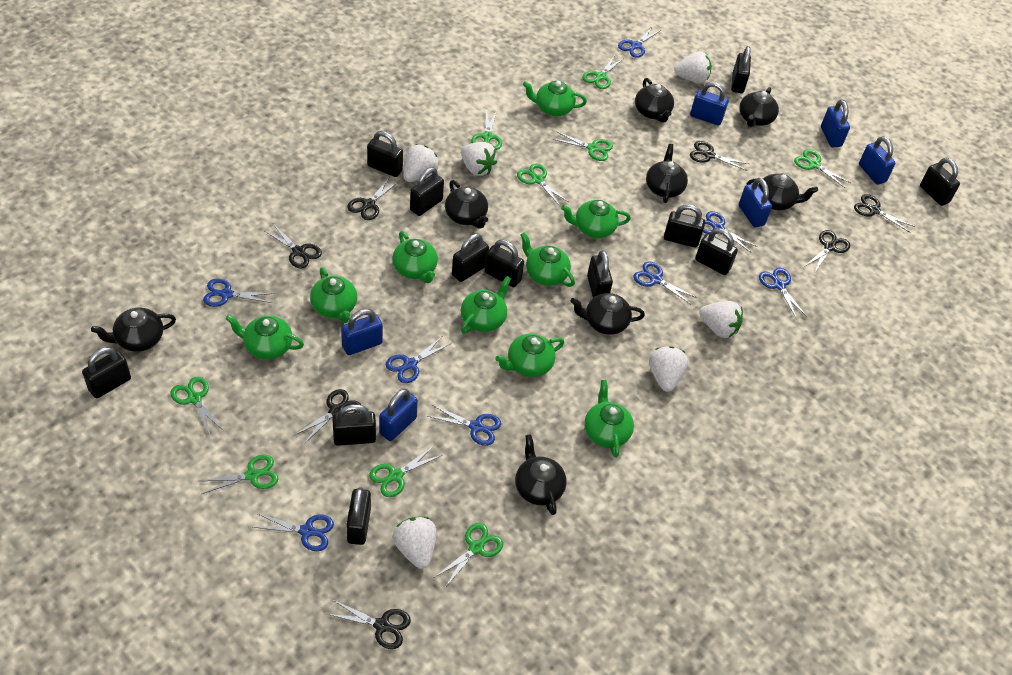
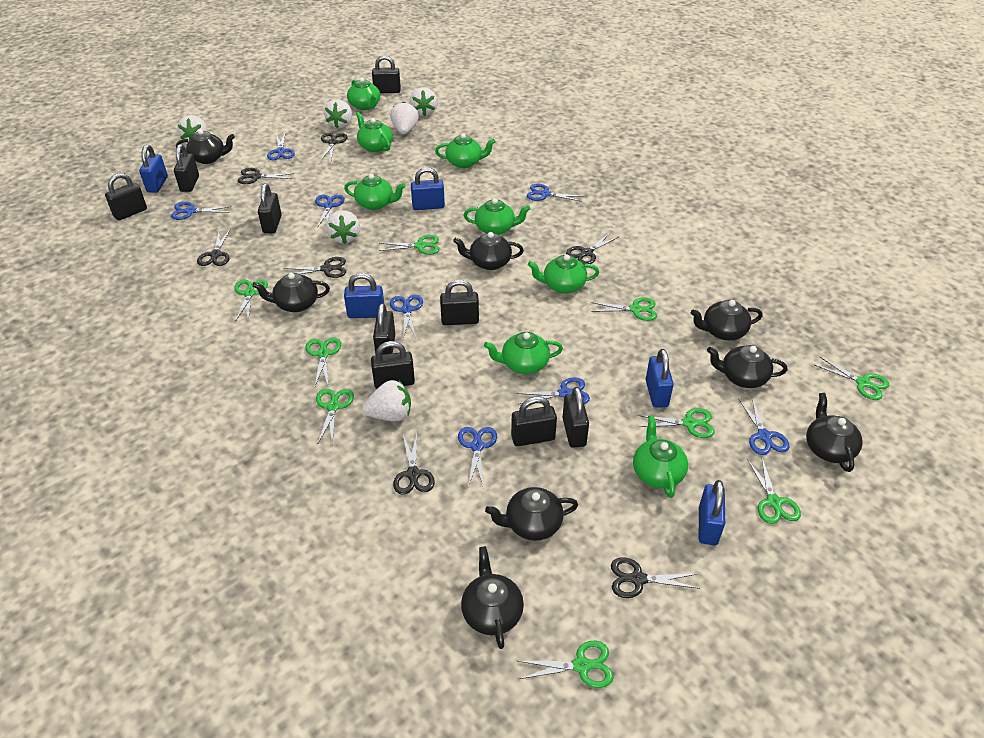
black padlock: 12 -> 9
blue padlock: 6 -> 5
green teapot: 9 -> 8

